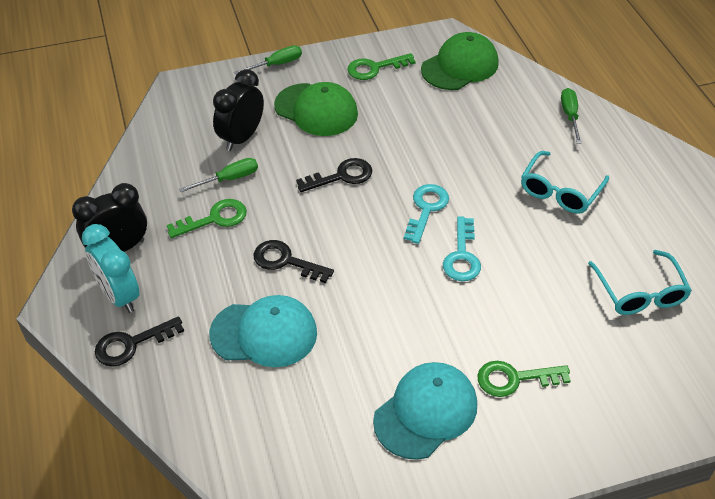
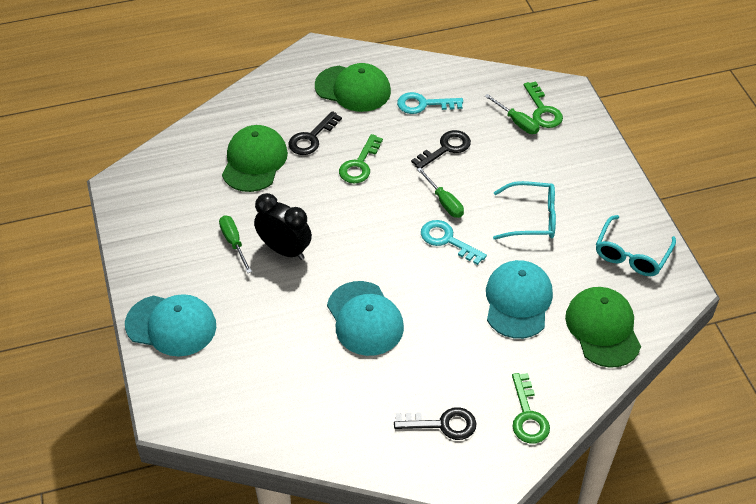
black clock: 2 -> 1
green cap: 2 -> 3
turquoise cap: 2 -> 3
turquoise clock: 1 -> 0

